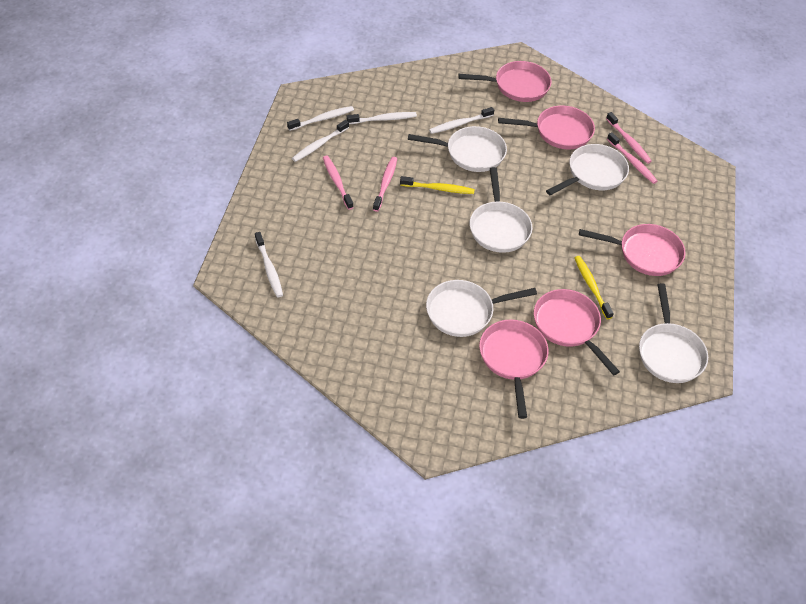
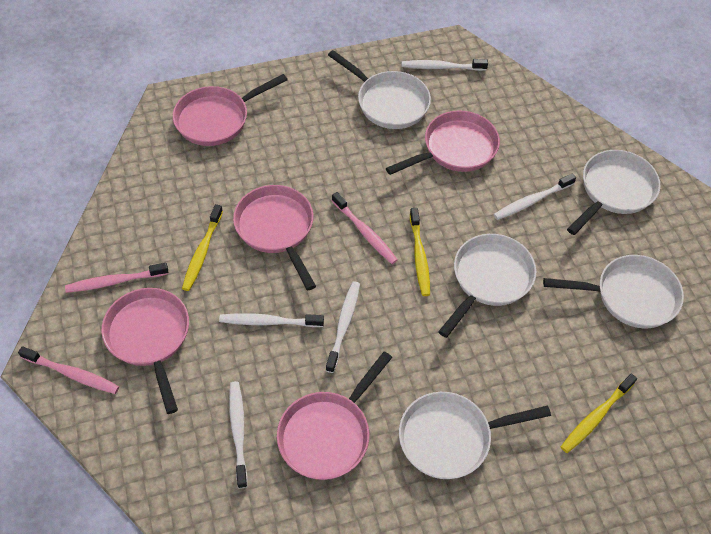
pink toothbrush: 4 -> 3
yellow toothbrush: 2 -> 3

